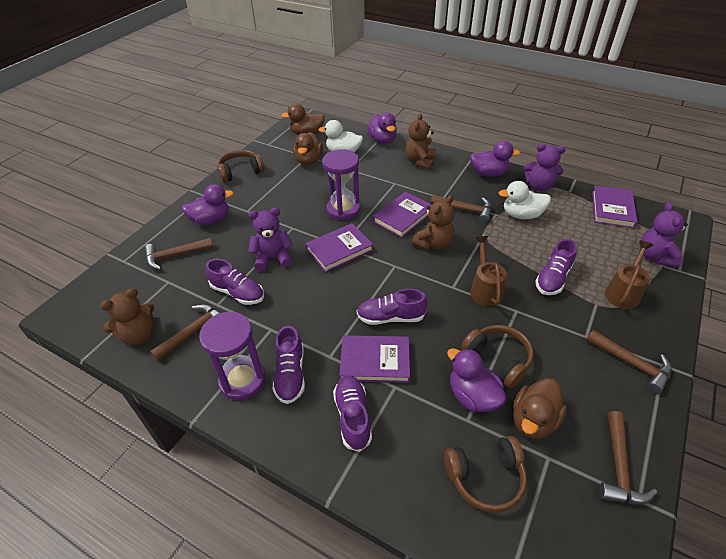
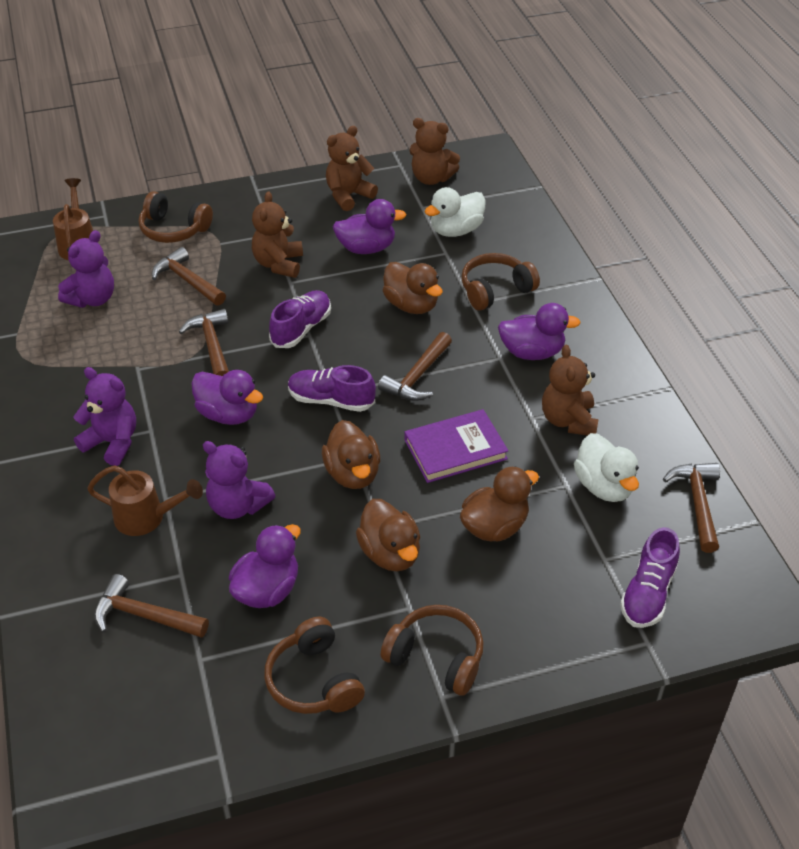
brown duck: 3 -> 4
brown headphones: 3 -> 4
brown teddy bear: 3 -> 4
purple book: 4 -> 1
purple hourglass: 2 -> 0
purple shoe: 5 -> 3

